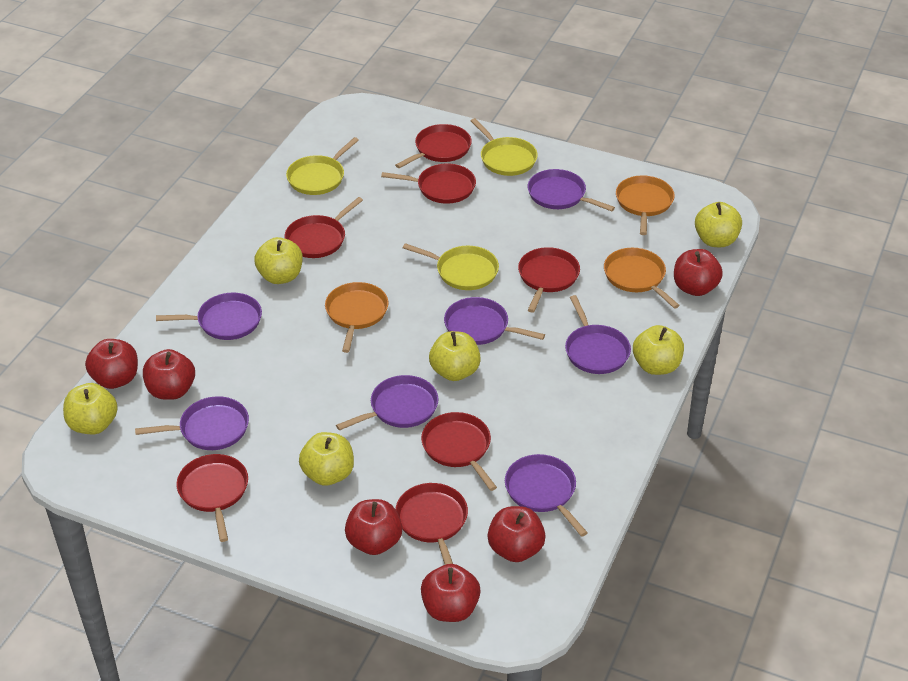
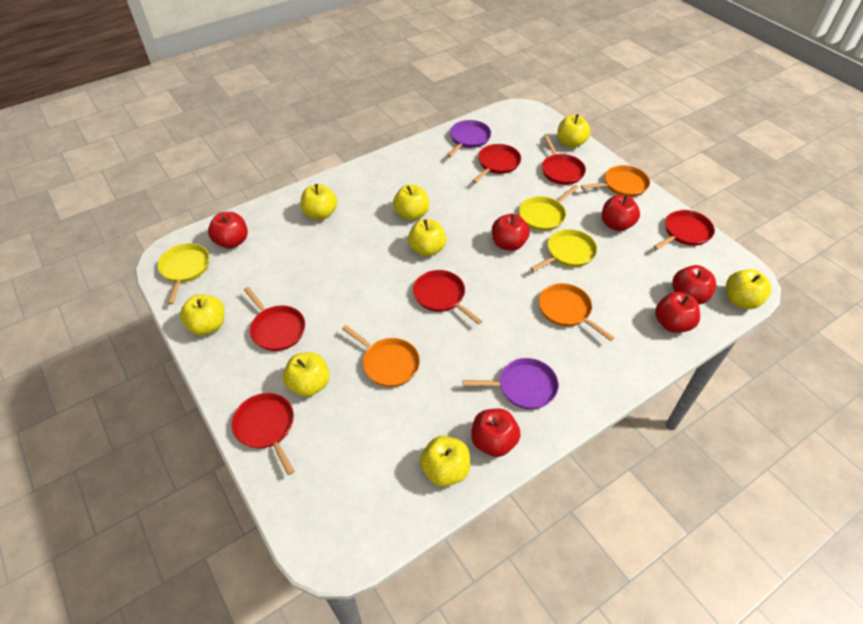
purple pan: 7 -> 2
red pan: 7 -> 6
yellow apple: 6 -> 8

